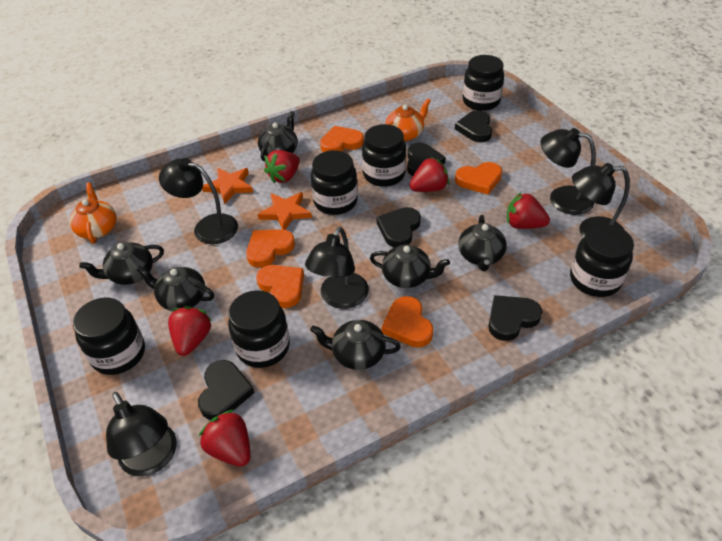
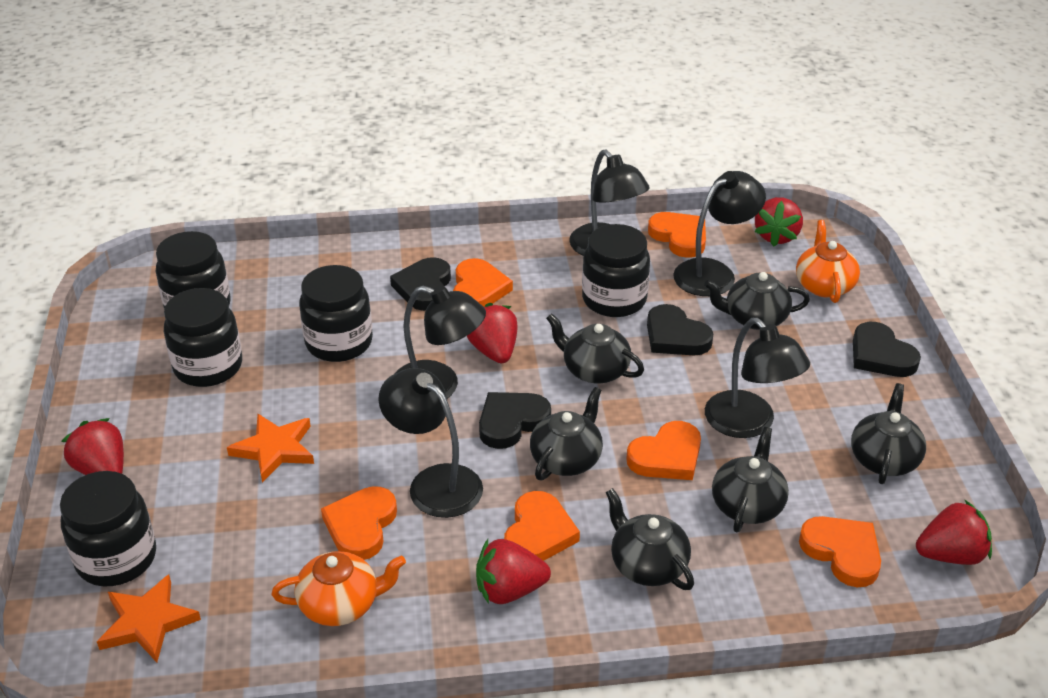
black heart: 5 -> 4
black jar: 6 -> 5
orange heart: 5 -> 6

